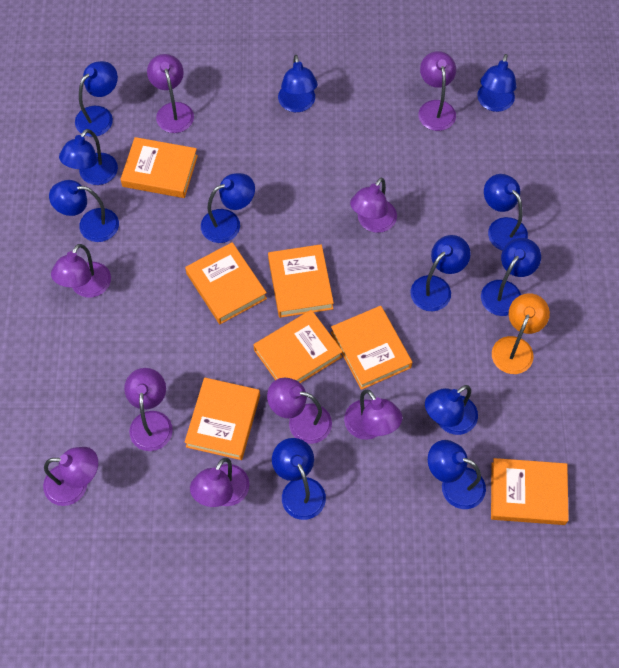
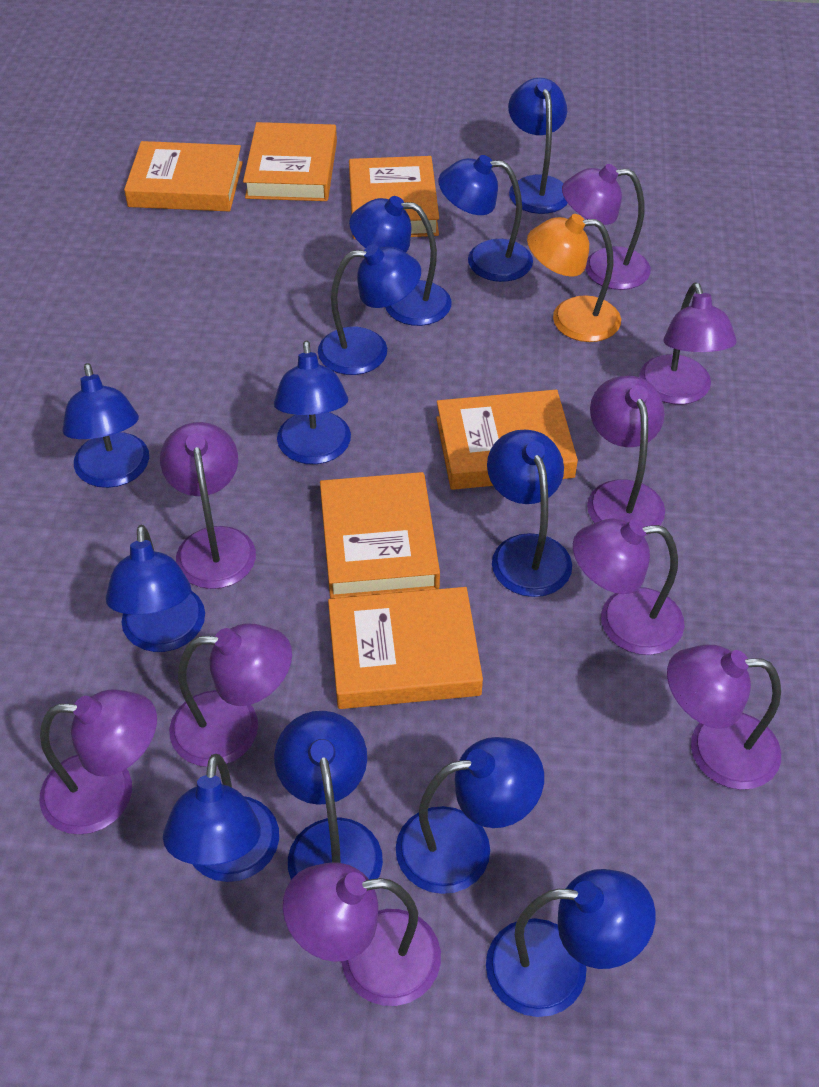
orange book: 7 -> 6

